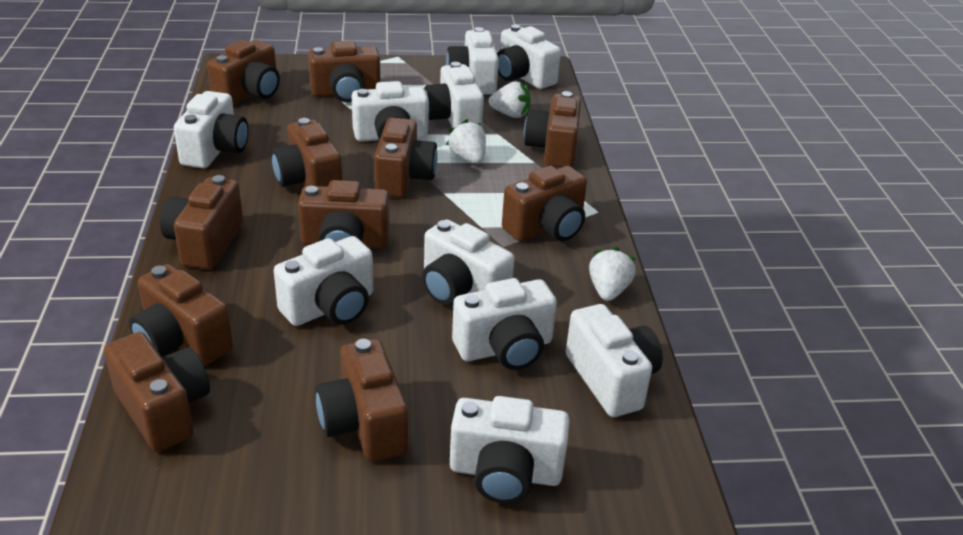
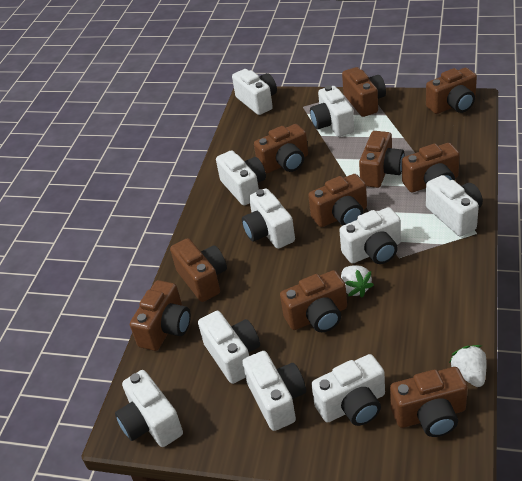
brown camera: 11 -> 10
white strawberry: 3 -> 2

